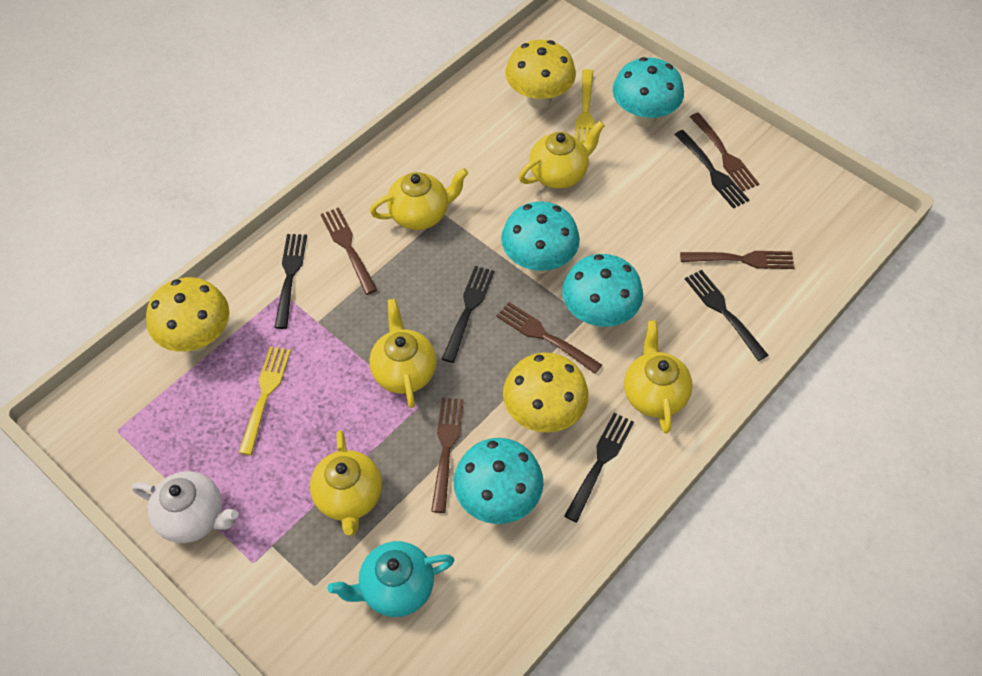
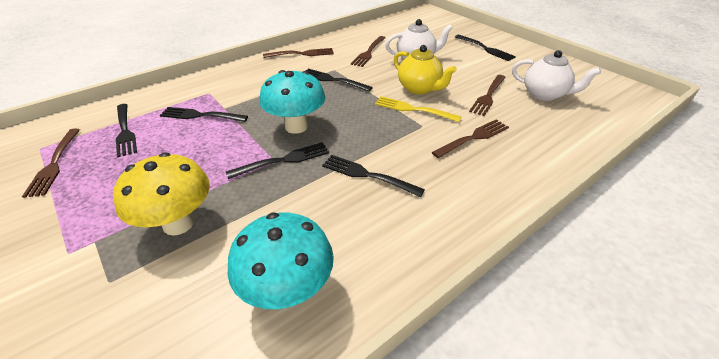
black fork: 5 -> 6
turquoise mushroom: 4 -> 2
turquoise teapot: 1 -> 0
white teapot: 1 -> 2
yellow fork: 2 -> 1
yellow mushroom: 3 -> 1
yellow teapot: 5 -> 1

